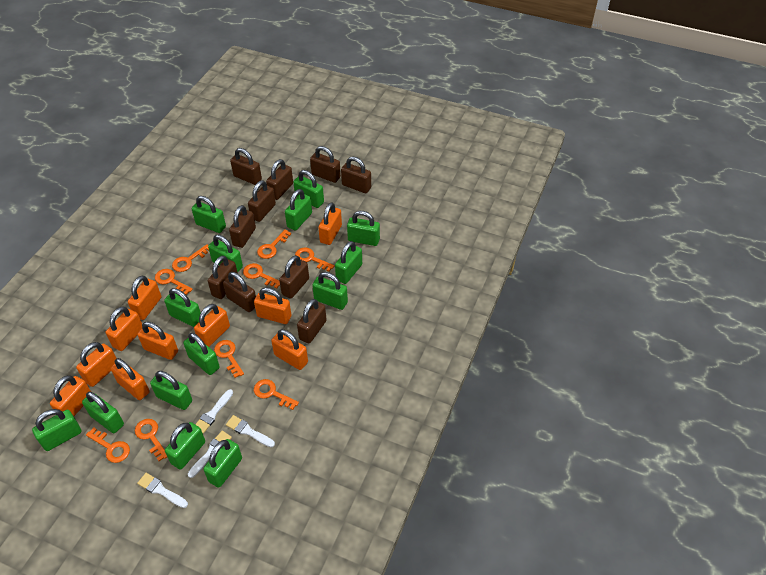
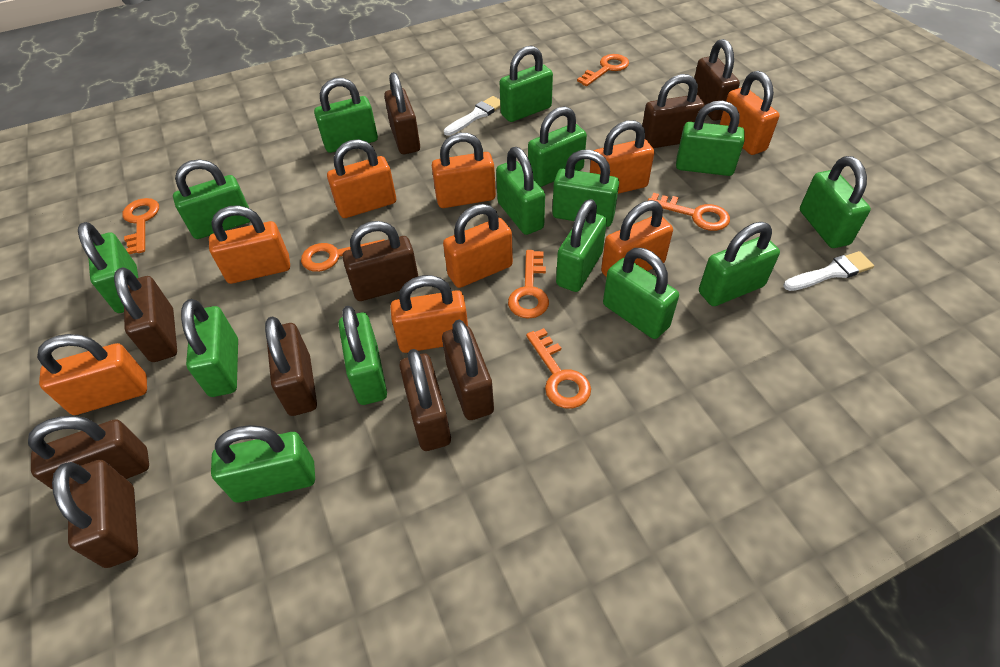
green padlock: 14 -> 15
orange key: 9 -> 6
orange padlock: 10 -> 9
white brush: 4 -> 2

